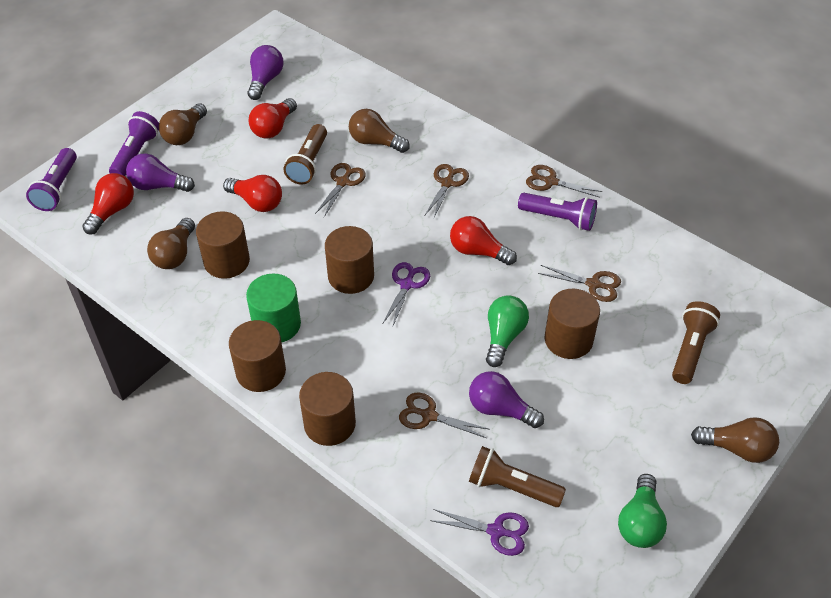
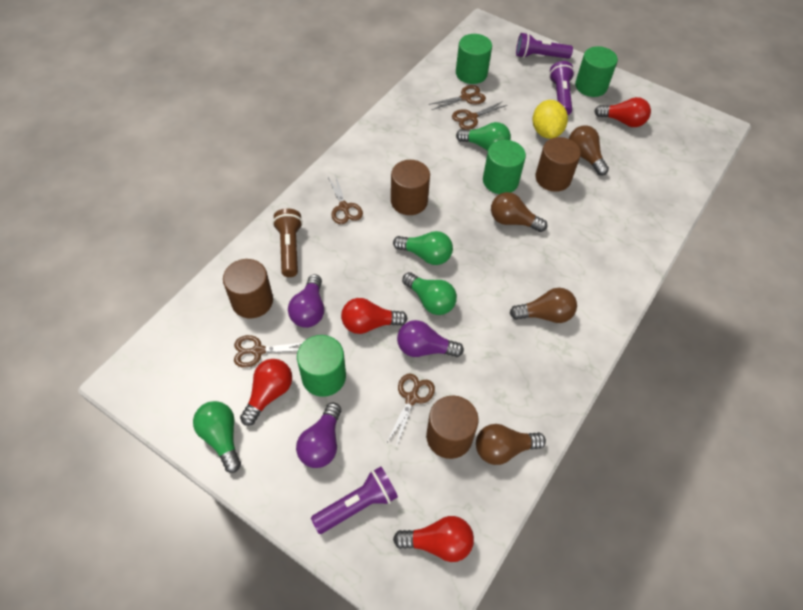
brown cylinder: 5 -> 4
brown flashlight: 3 -> 1
green cylinder: 1 -> 4
green light bulb: 2 -> 4
purple scissors: 2 -> 0
yellow lemon: 0 -> 1

